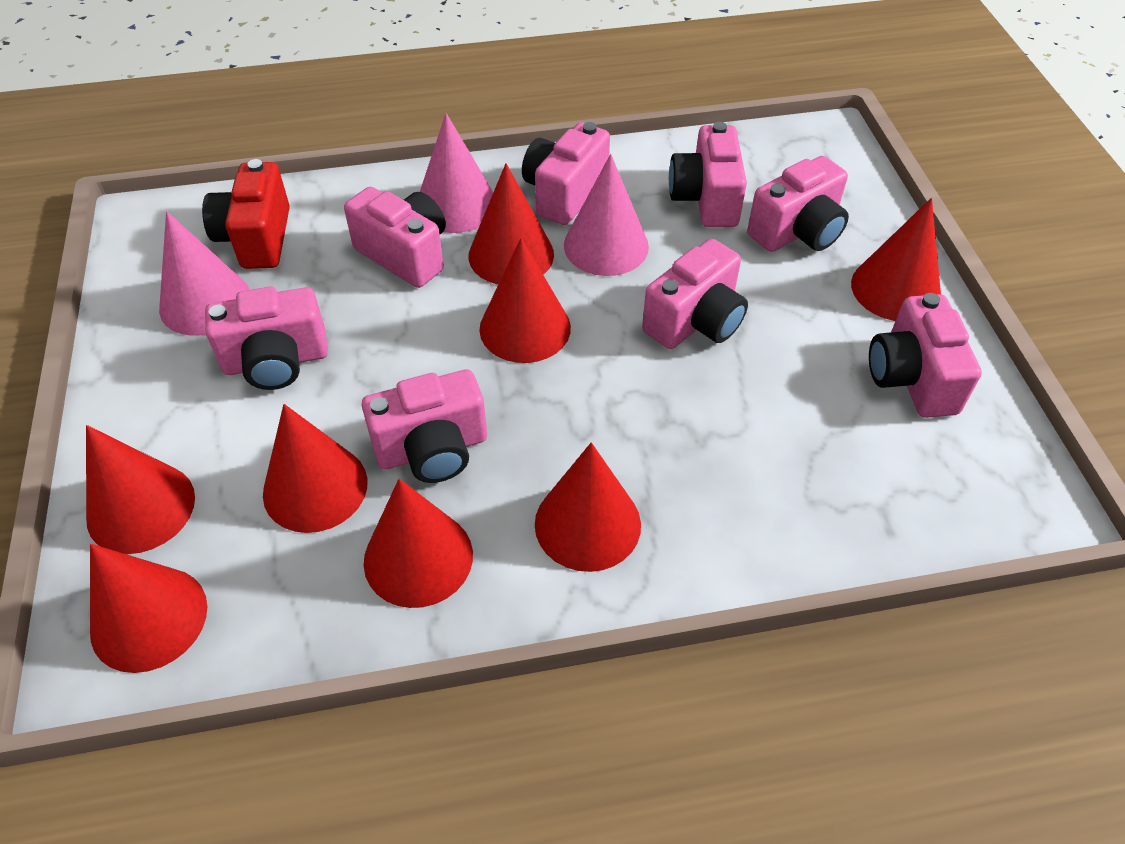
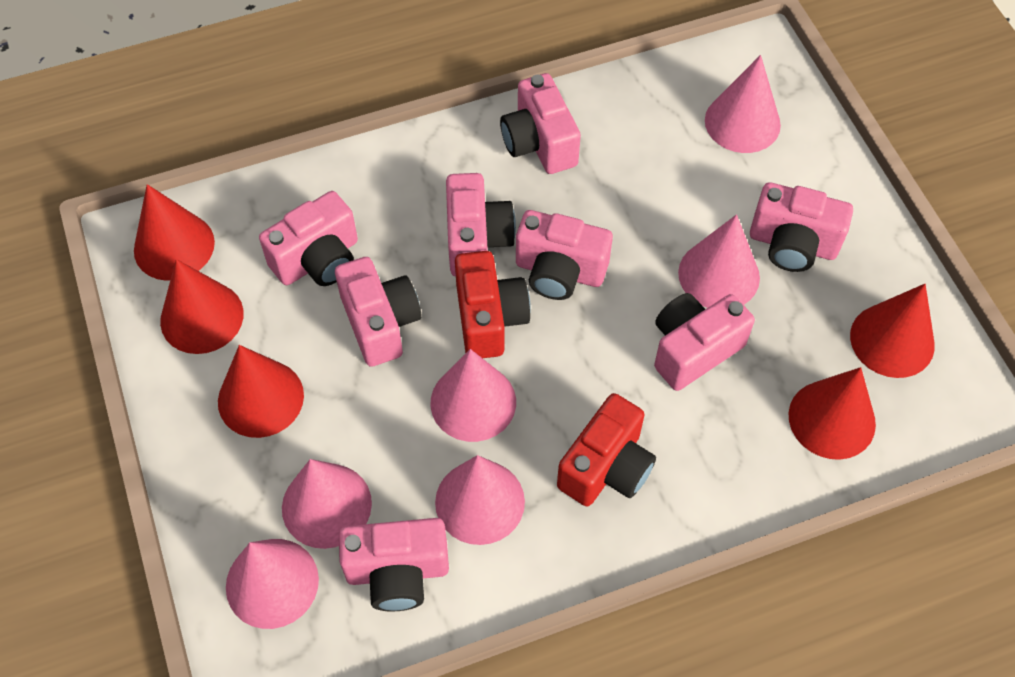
pink cone: 3 -> 6
red camera: 1 -> 2
red cone: 8 -> 5

